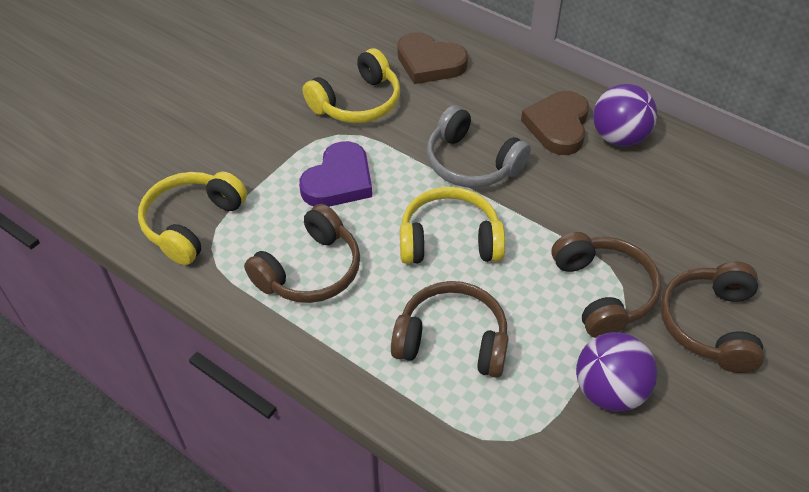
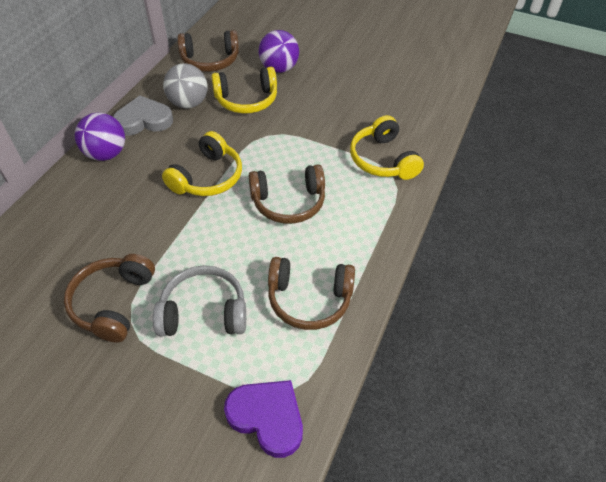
brown heart: 2 -> 0
grey ball: 0 -> 1
grey heart: 0 -> 1

